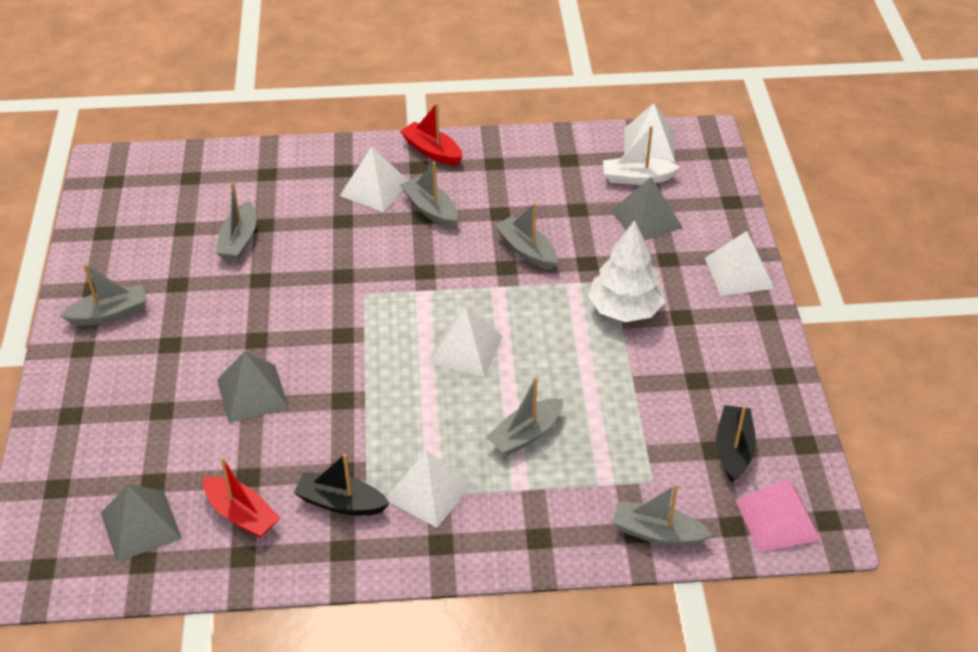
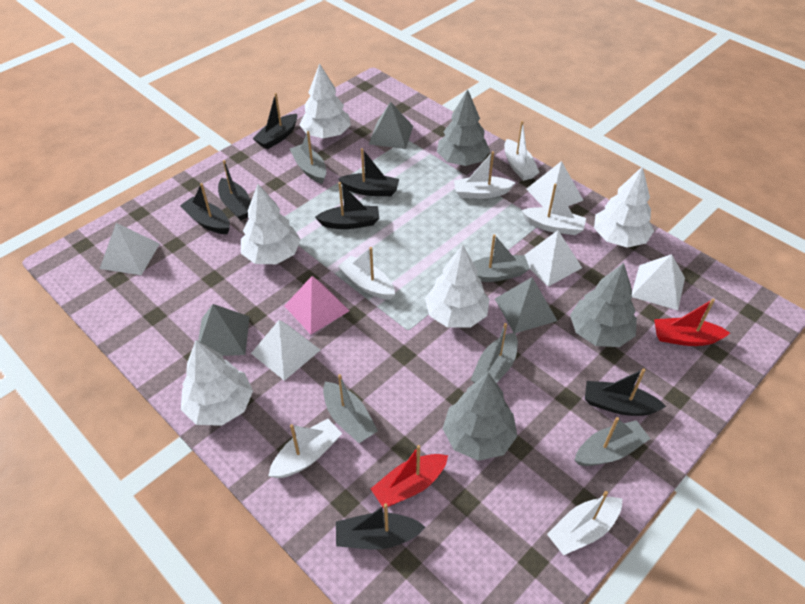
black boat: 2 -> 7
grey boat: 6 -> 5
grey tree: 0 -> 3
white boat: 1 -> 6
white tree: 1 -> 5

